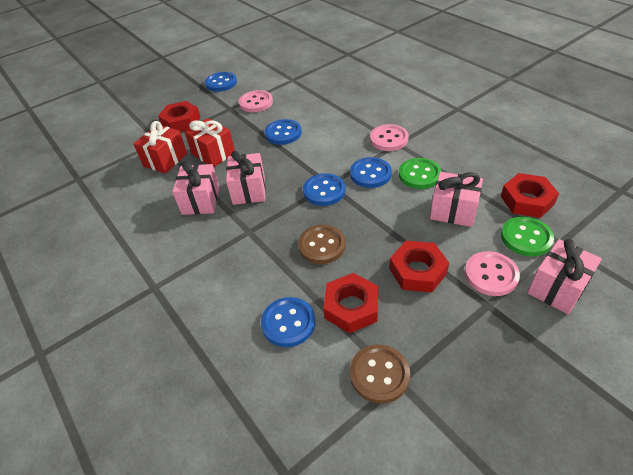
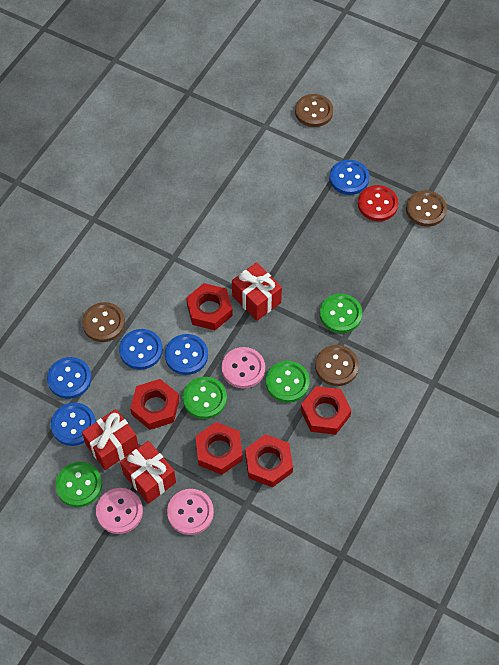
brown button: 2 -> 4
green button: 2 -> 4
pink gift: 4 -> 0
red button: 0 -> 1
red gift: 2 -> 3
red nut: 4 -> 5

